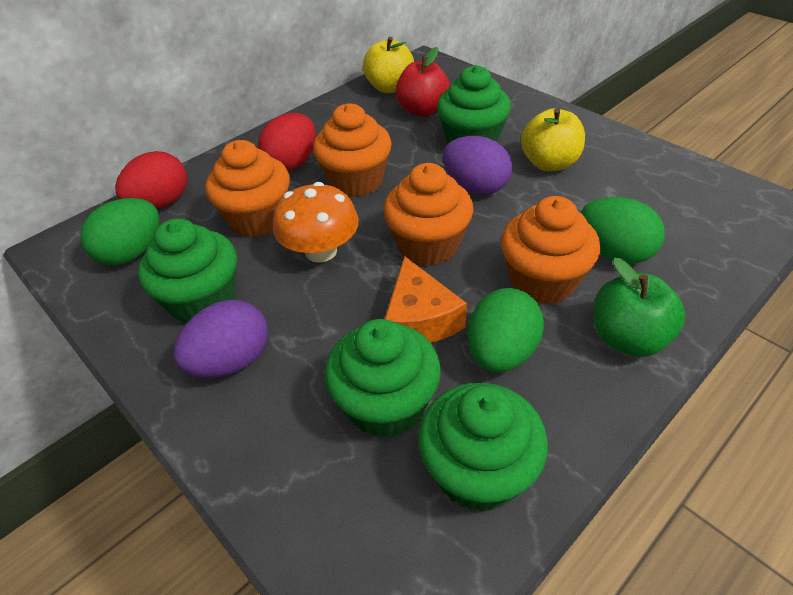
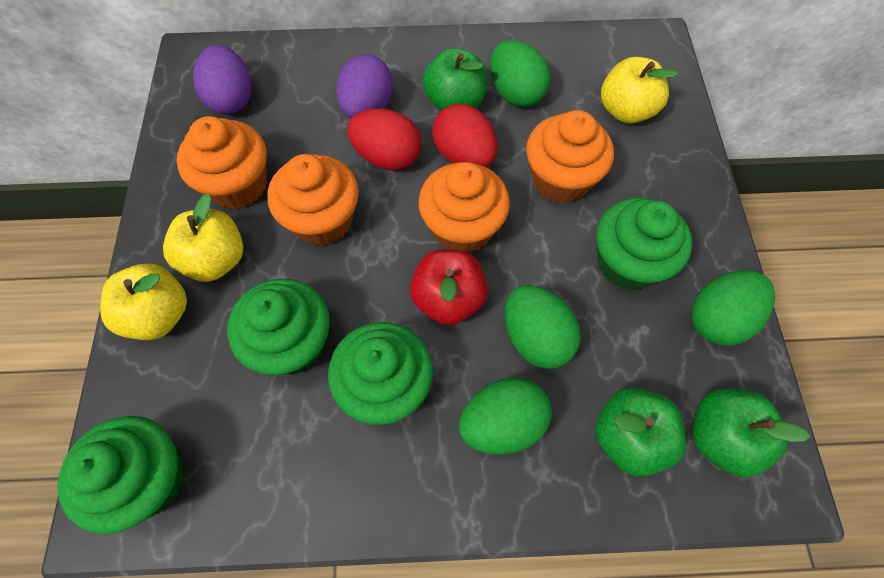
green apple: 1 -> 3
green egg: 3 -> 4
orange cheese: 1 -> 0
orange mushroom: 1 -> 0
yellow apple: 2 -> 3

